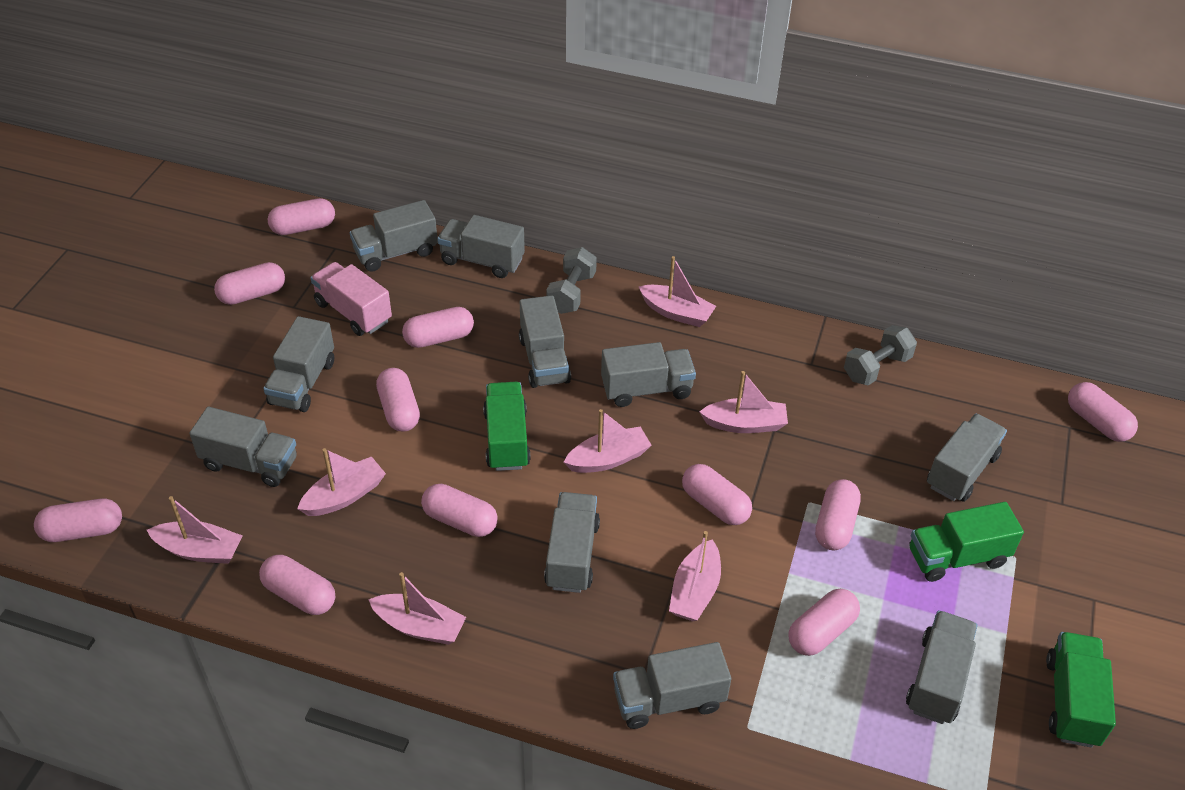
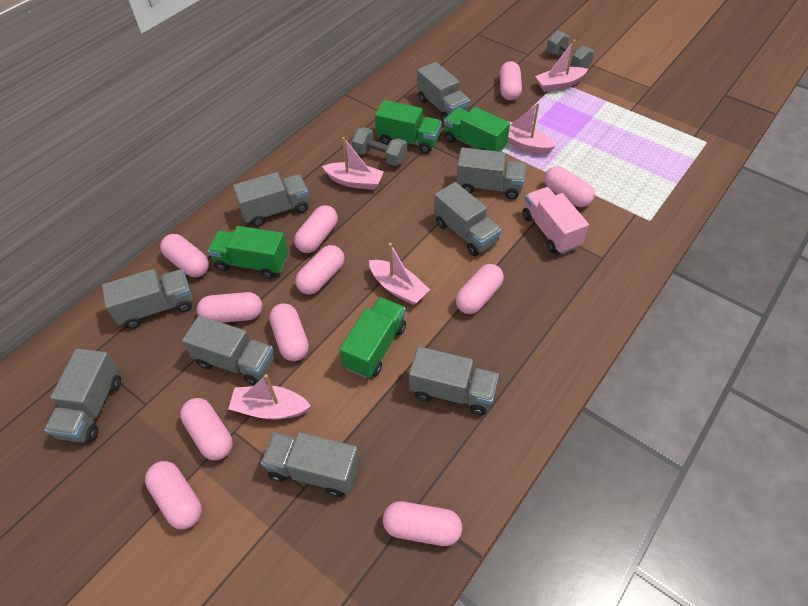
green truck: 3 -> 4
grey truck: 10 -> 9
pink boat: 7 -> 5

